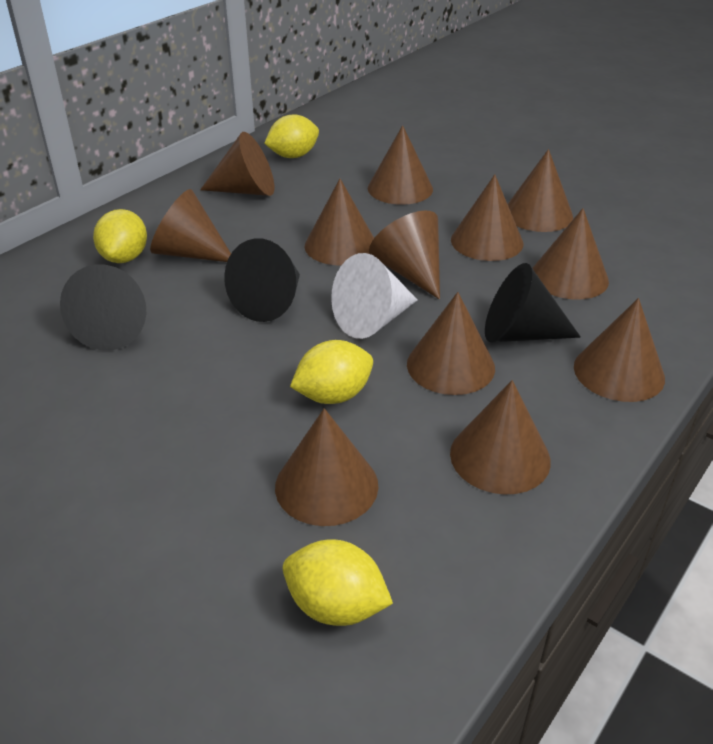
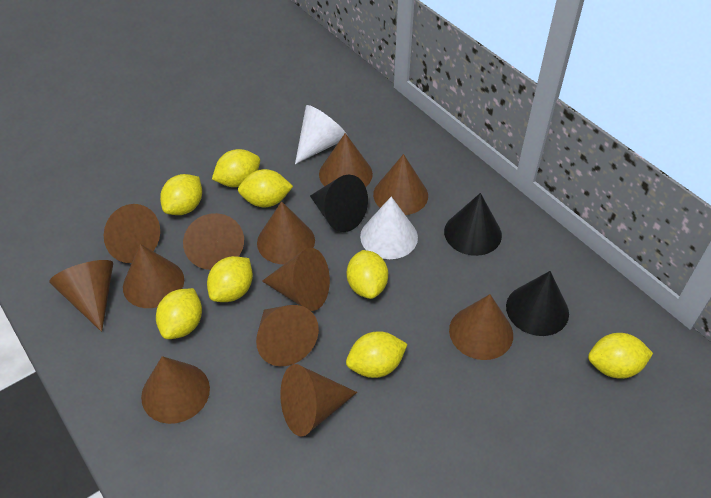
white cone: 1 -> 2
yellow lemon: 4 -> 8

